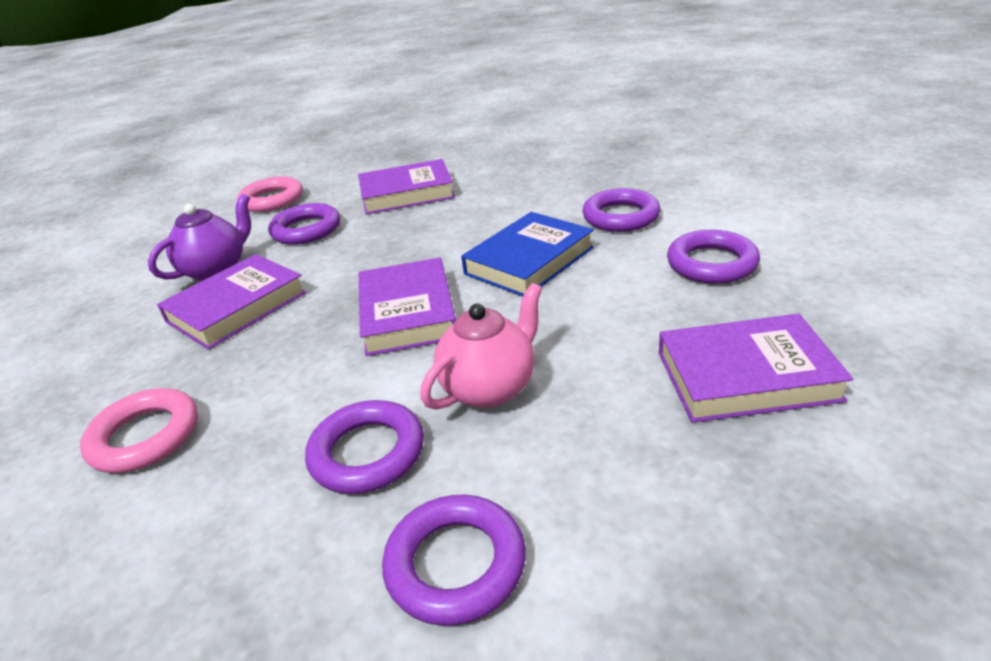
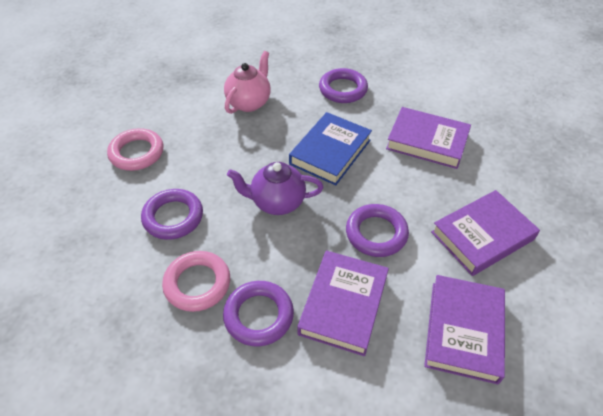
purple ring: 5 -> 4

